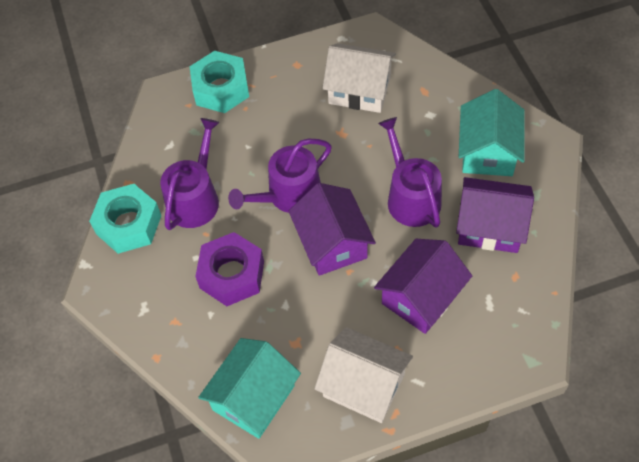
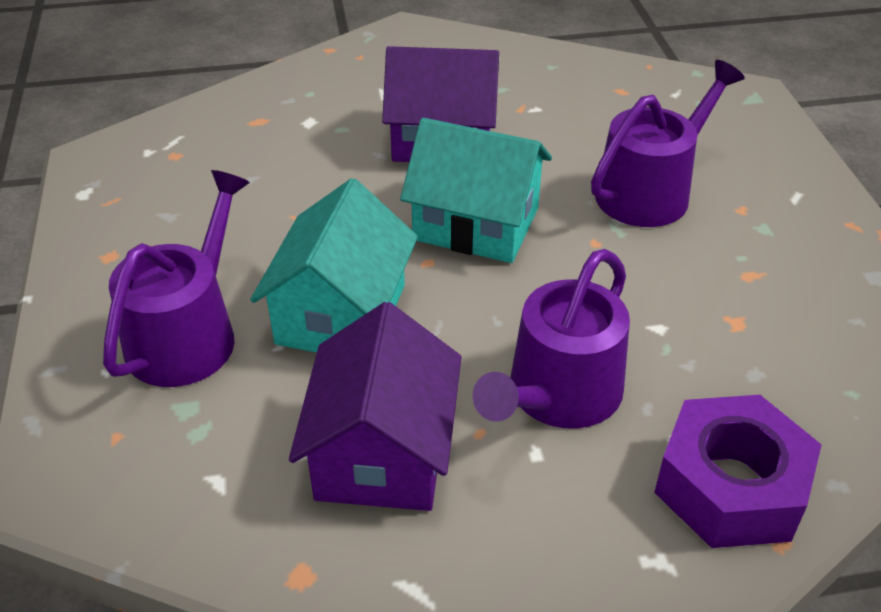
purple house: 3 -> 2
turquoise nut: 2 -> 0
white house: 2 -> 0

